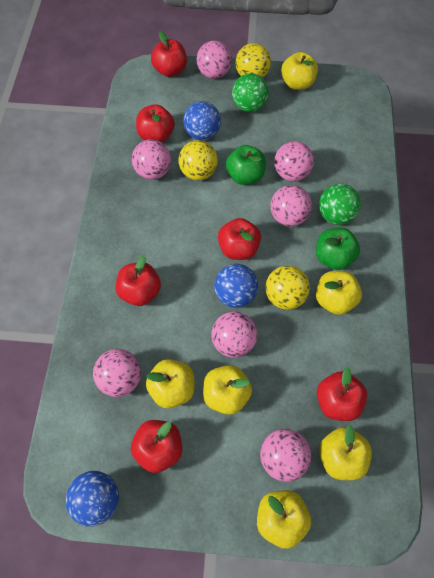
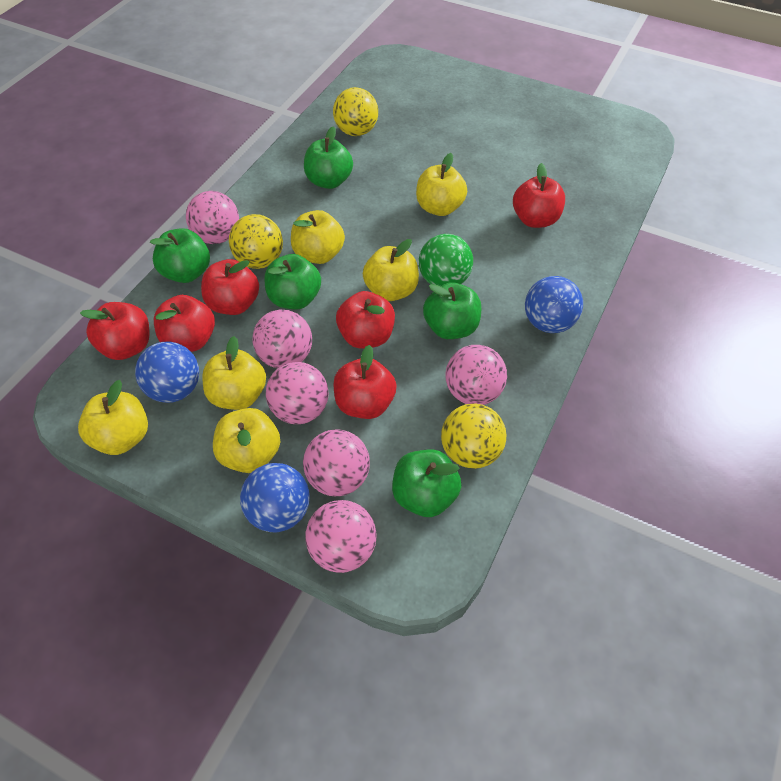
green apple: 2 -> 5
green ball: 2 -> 1
pink ball: 7 -> 6

